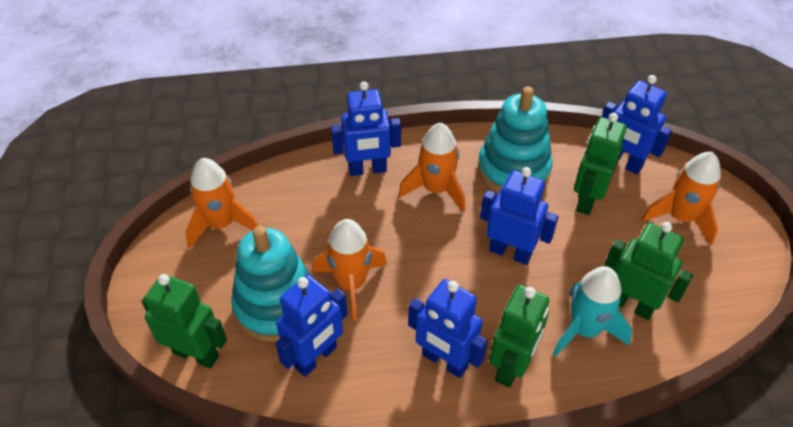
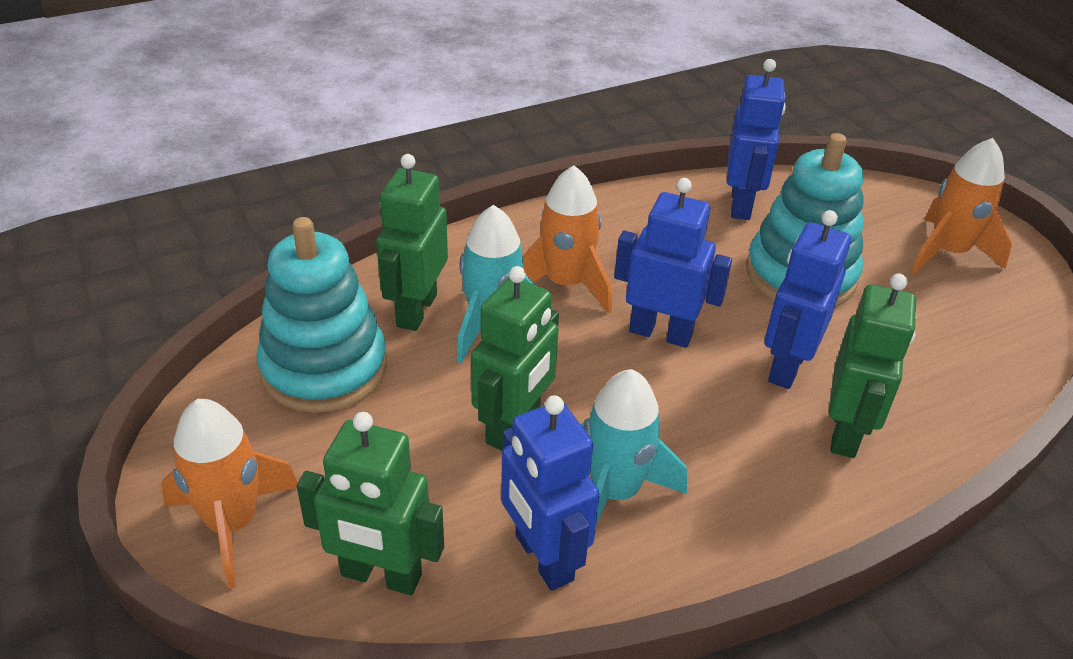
blue robot: 5 -> 4
orange rocket: 4 -> 3
turquoise rocket: 1 -> 2

